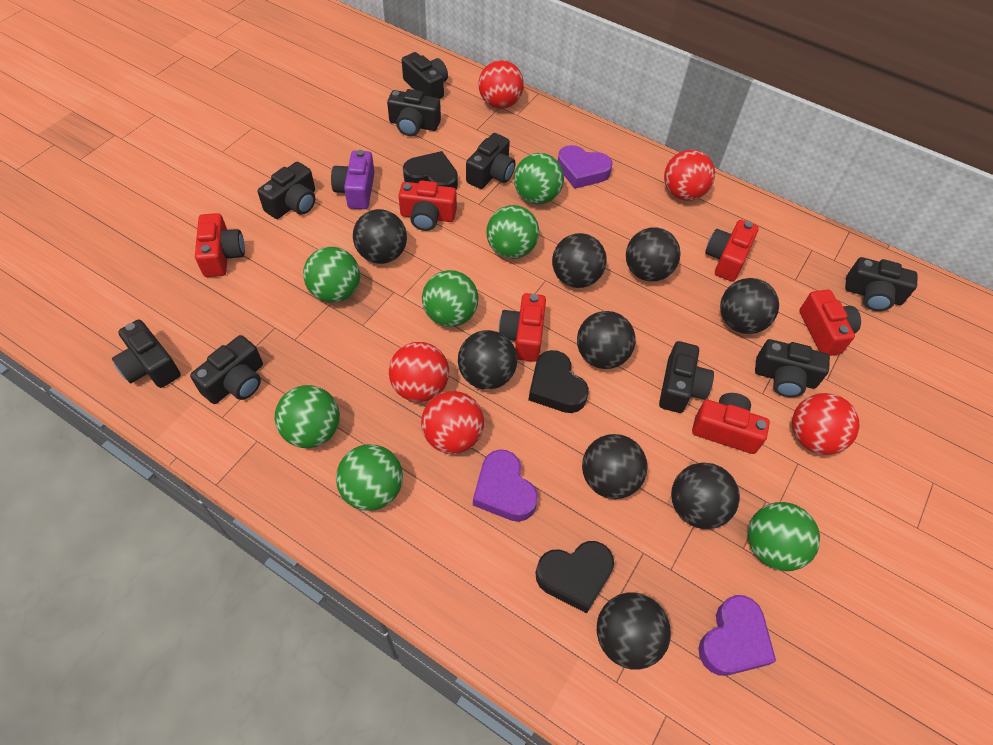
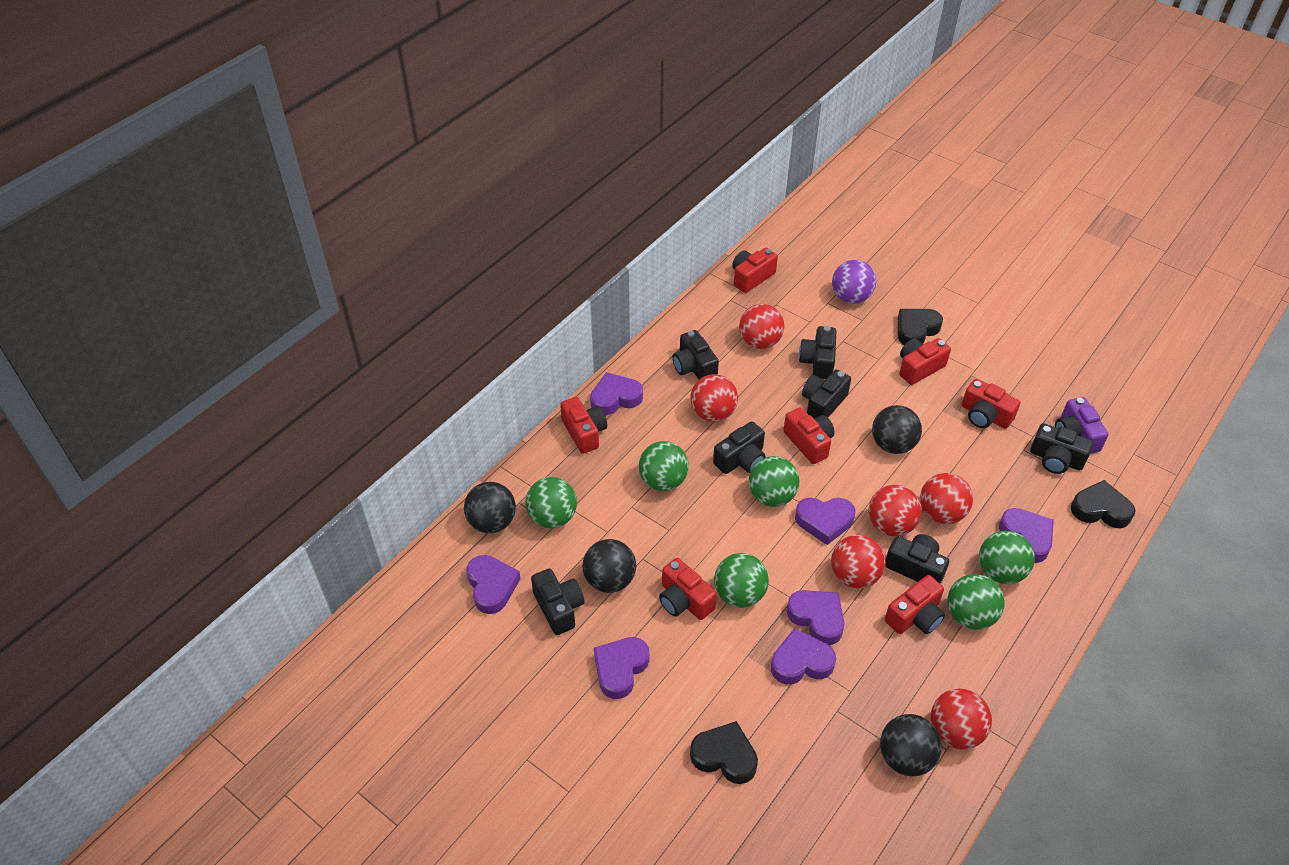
black ball: 9 -> 4
black camera: 9 -> 7
green ball: 7 -> 6
purple ball: 0 -> 1
purple heart: 3 -> 7
red ball: 5 -> 6
red camera: 6 -> 7

